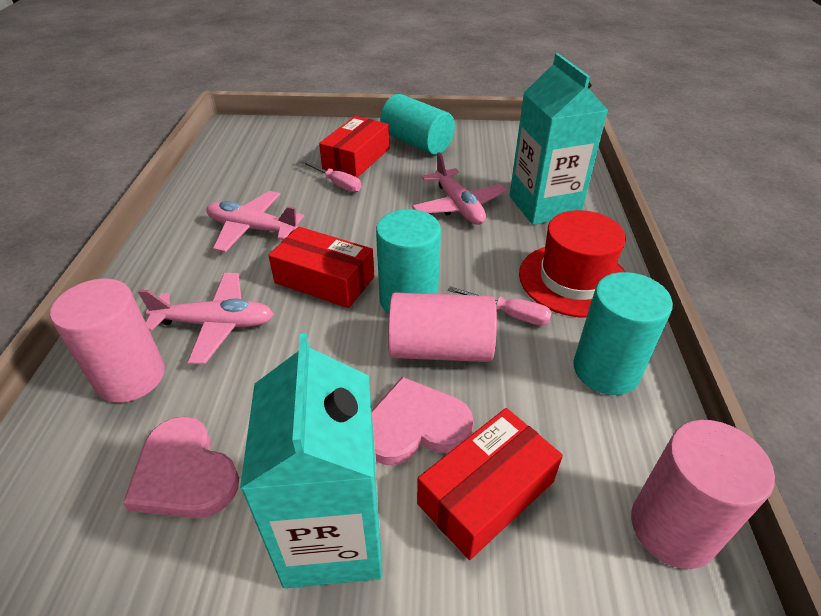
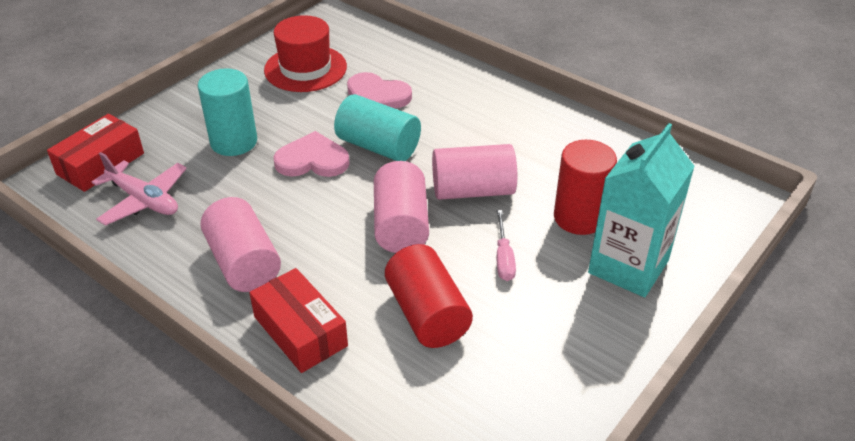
pink plane: 3 -> 1
pink screwdriver: 2 -> 1
red box: 3 -> 2
red cylinder: 0 -> 2
turquoise carton: 2 -> 1
turquoise cylinder: 3 -> 2

